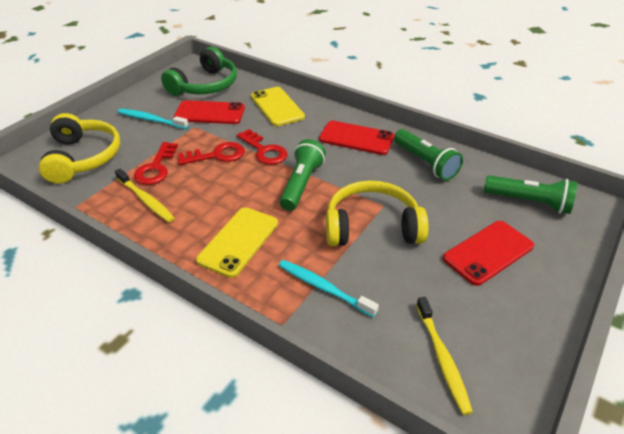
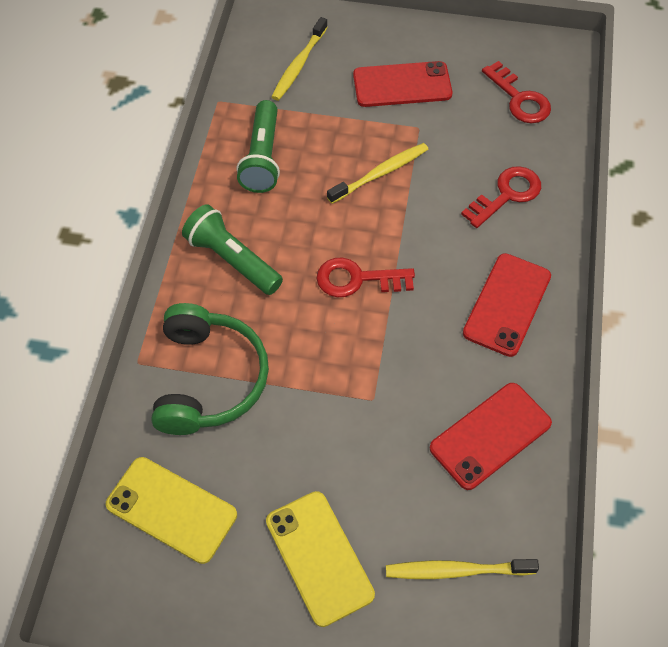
green flashlight: 3 -> 2
turquoise toothbrush: 2 -> 0
yellow headphones: 2 -> 0
yellow toothbrush: 2 -> 3

